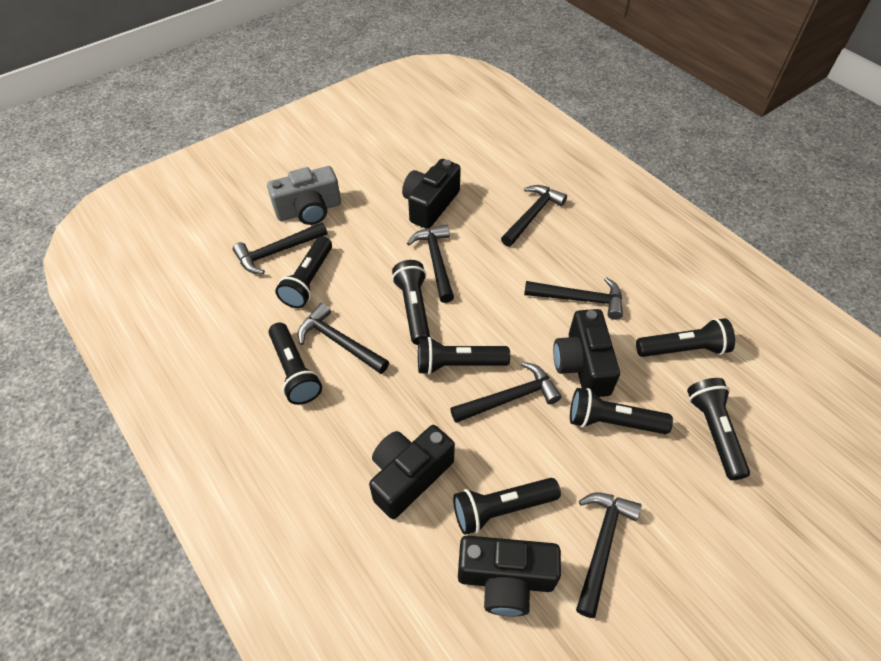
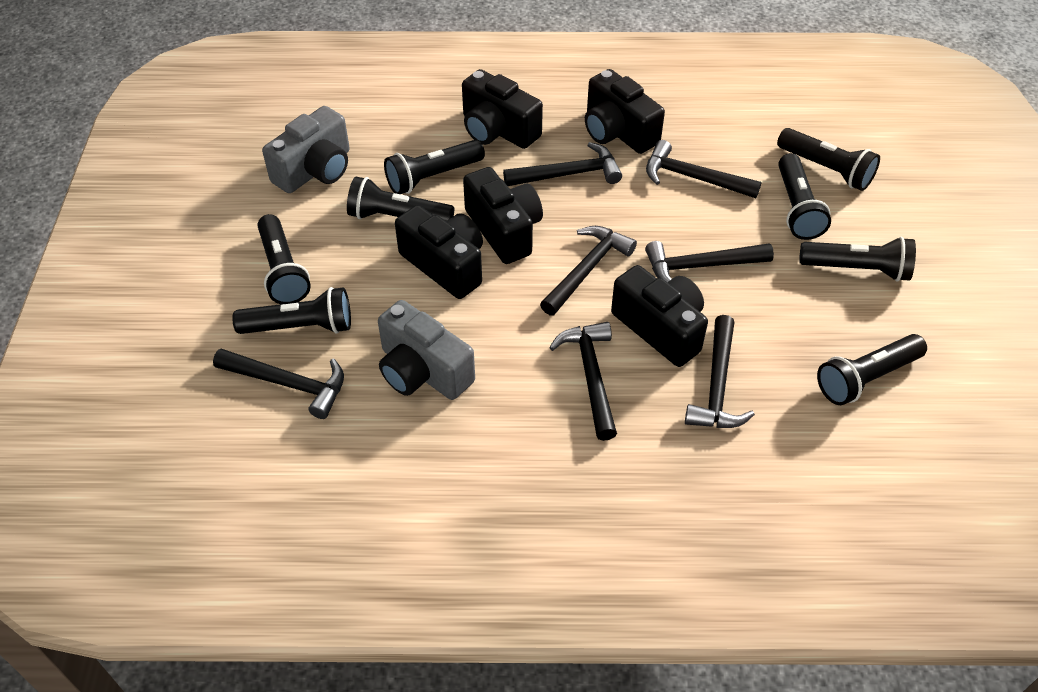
black camera: 4 -> 5
grey camera: 1 -> 2

